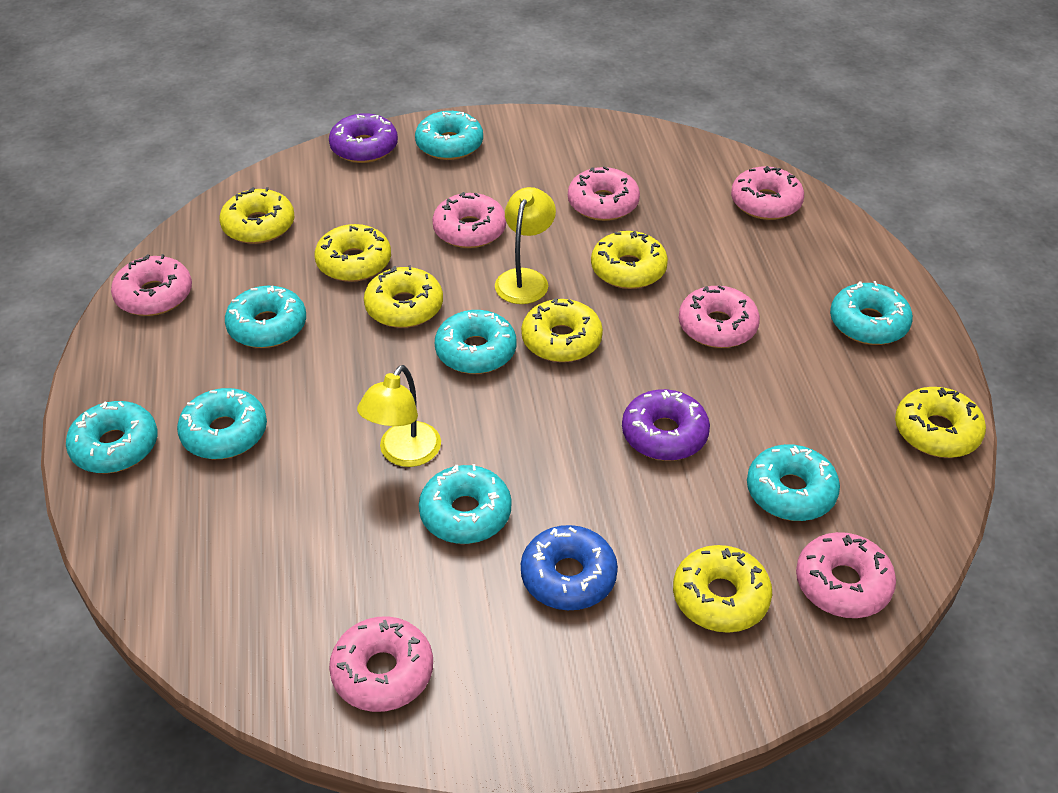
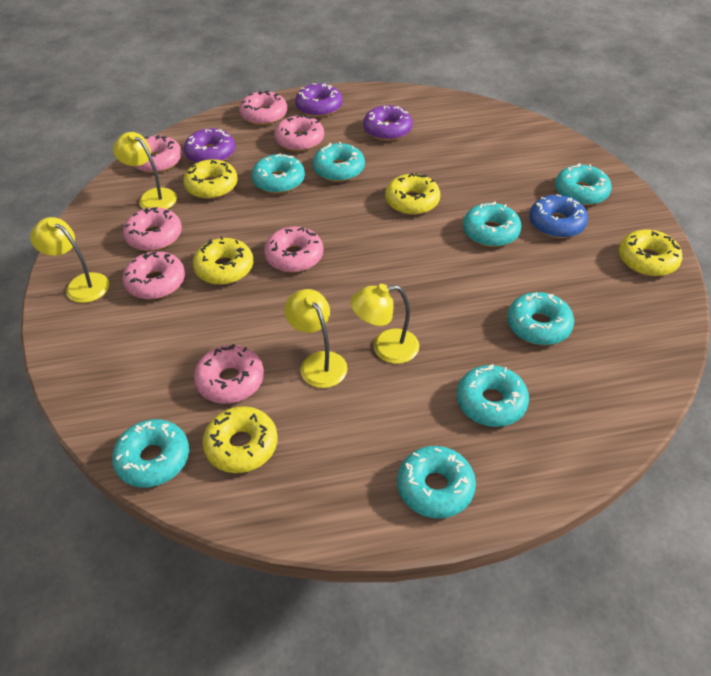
purple donut: 2 -> 3
yellow donut: 7 -> 5
yellow lamp: 2 -> 4

